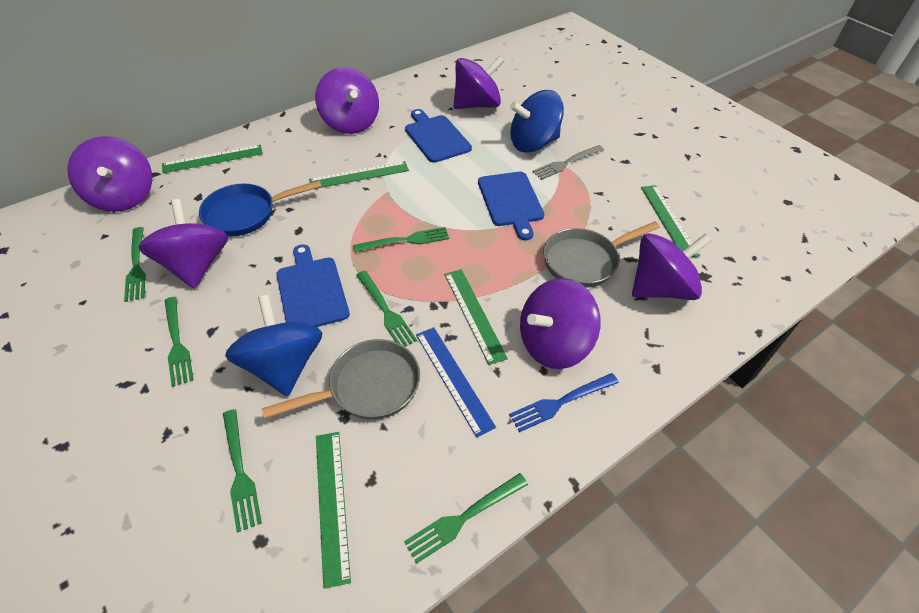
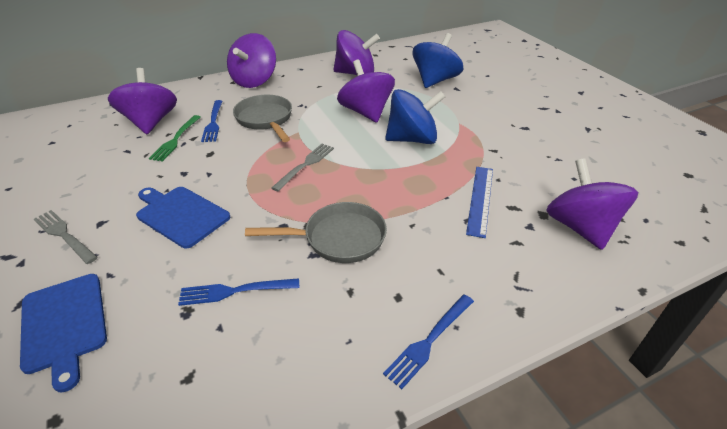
blue cutting board: 3 -> 2
blue fork: 1 -> 3
blue pan: 1 -> 0
green fork: 6 -> 1
green ruler: 5 -> 0
grey fork: 1 -> 2
purple spinning top: 6 -> 5

